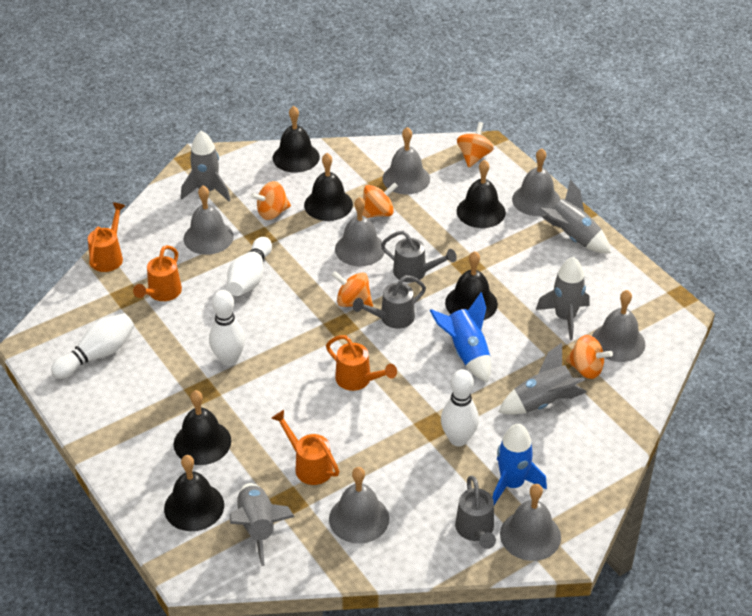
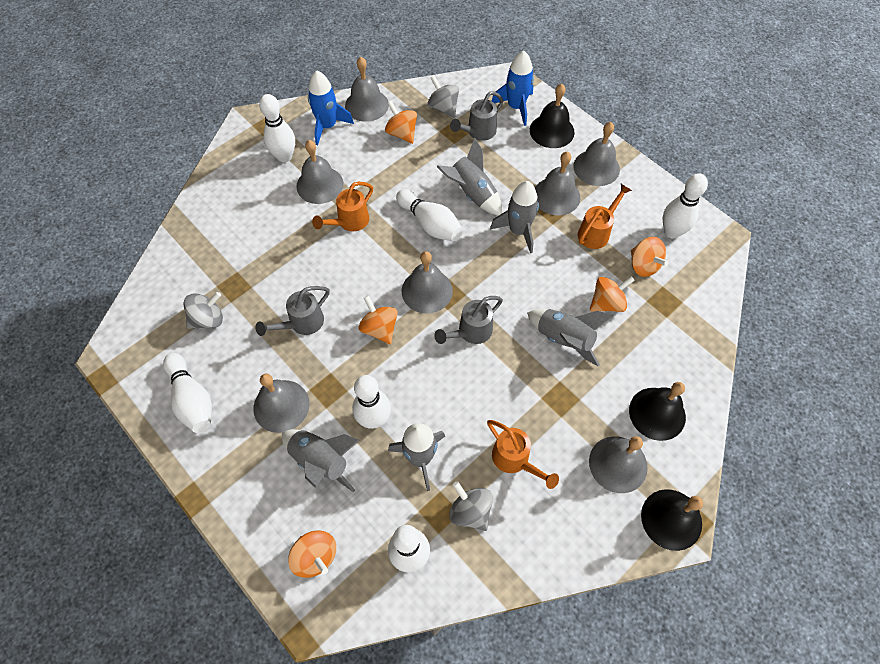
black bell: 6 -> 3
grey spinning top: 0 -> 3
orange watering can: 4 -> 3
white bowling pin: 4 -> 6

